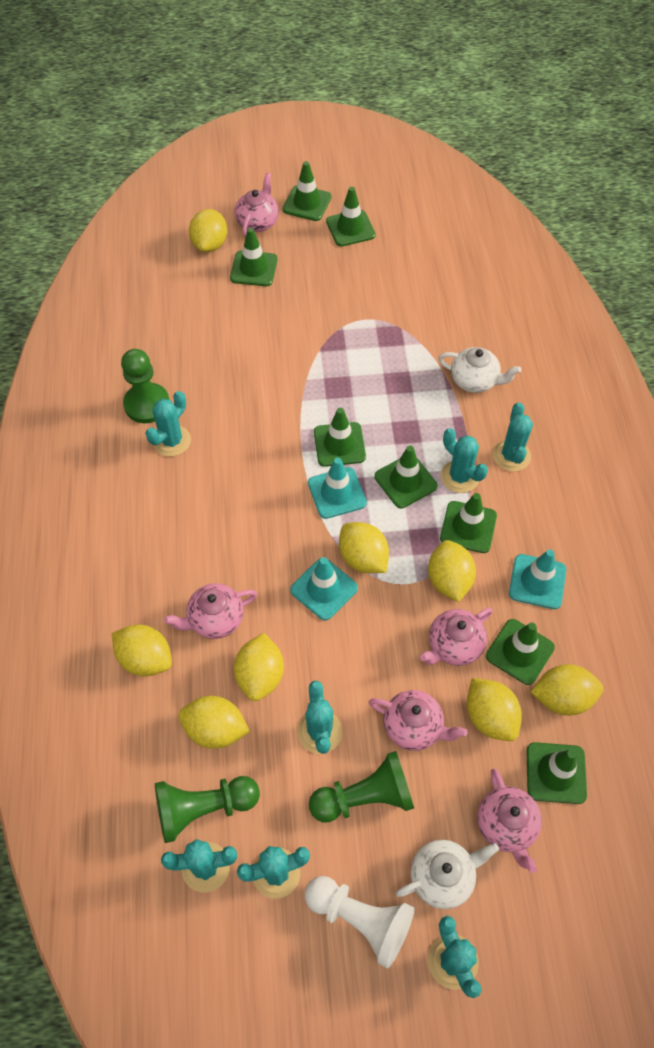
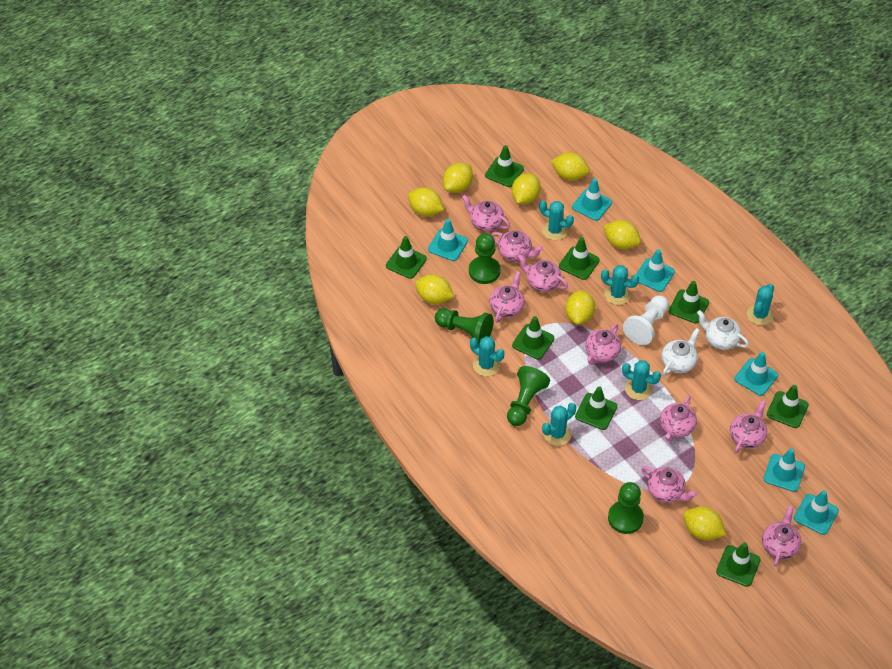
green pawn: 3 -> 4
pink teapot: 5 -> 9
turquoise cactus: 7 -> 6
turquoise traffic cone: 3 -> 6

